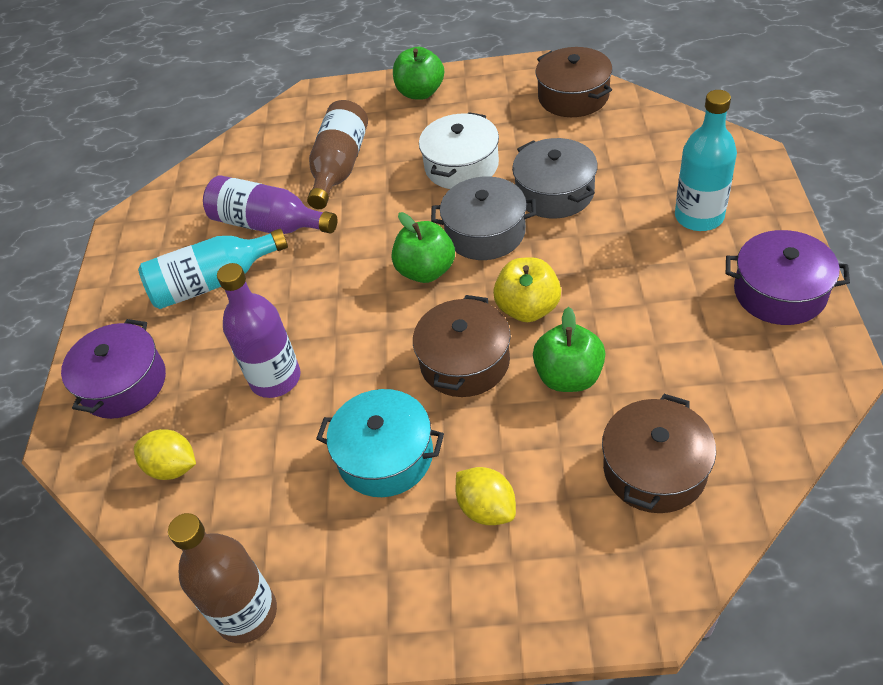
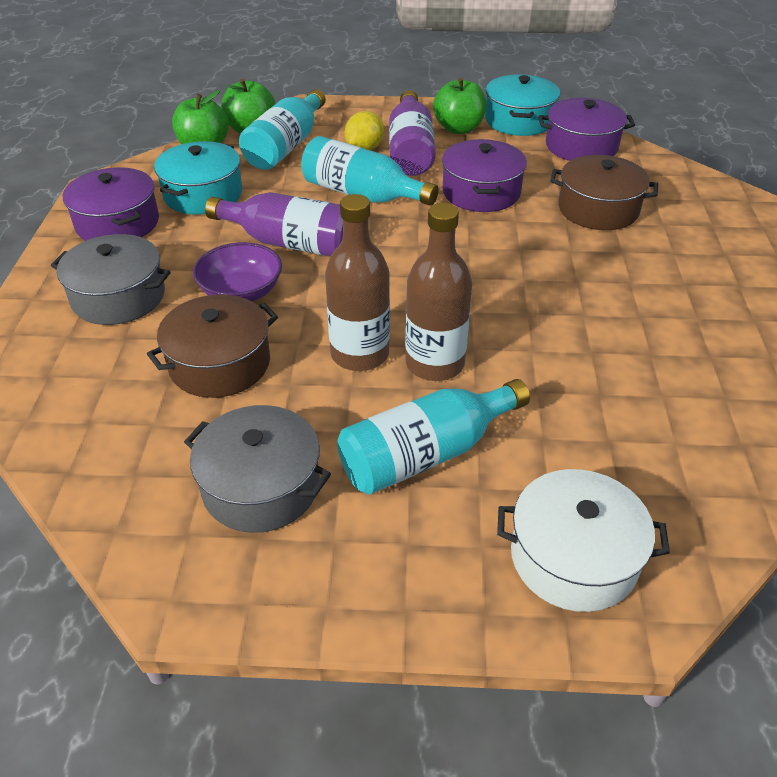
brown pot: 3 -> 2
purple bowl: 0 -> 1
purple pot: 2 -> 3
turquoise bottle: 2 -> 3
turquoise pot: 1 -> 2
yellow apple: 1 -> 0
yellow lemon: 2 -> 1

